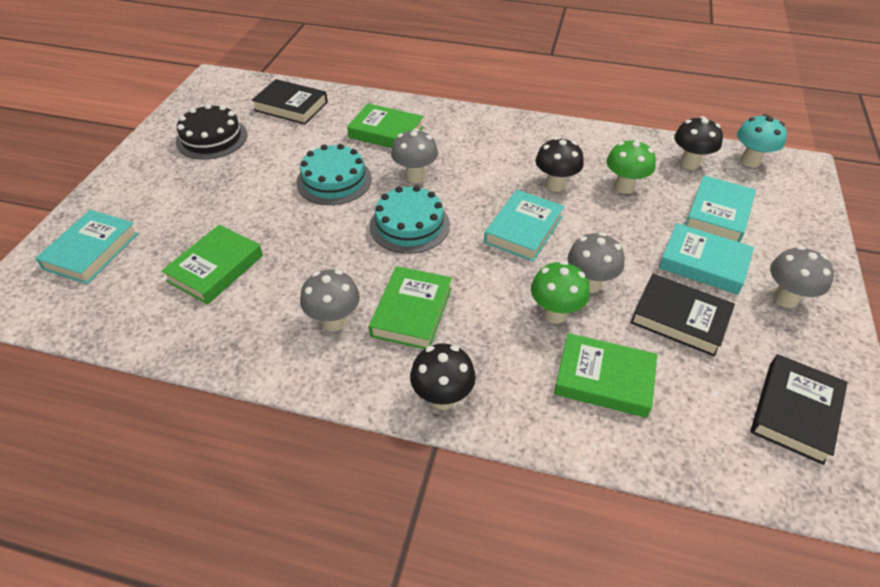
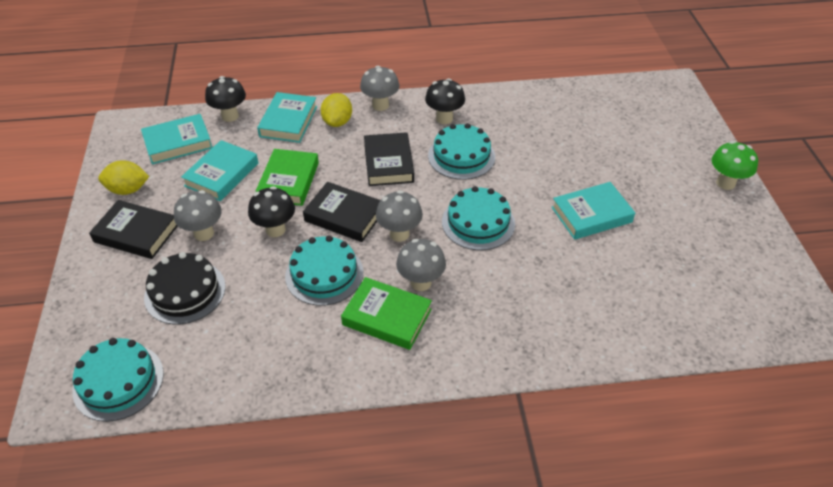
green book: 4 -> 2
green mushroom: 2 -> 1
turquoise cake: 2 -> 4
turquoise mushroom: 1 -> 0
yellow lemon: 0 -> 2

